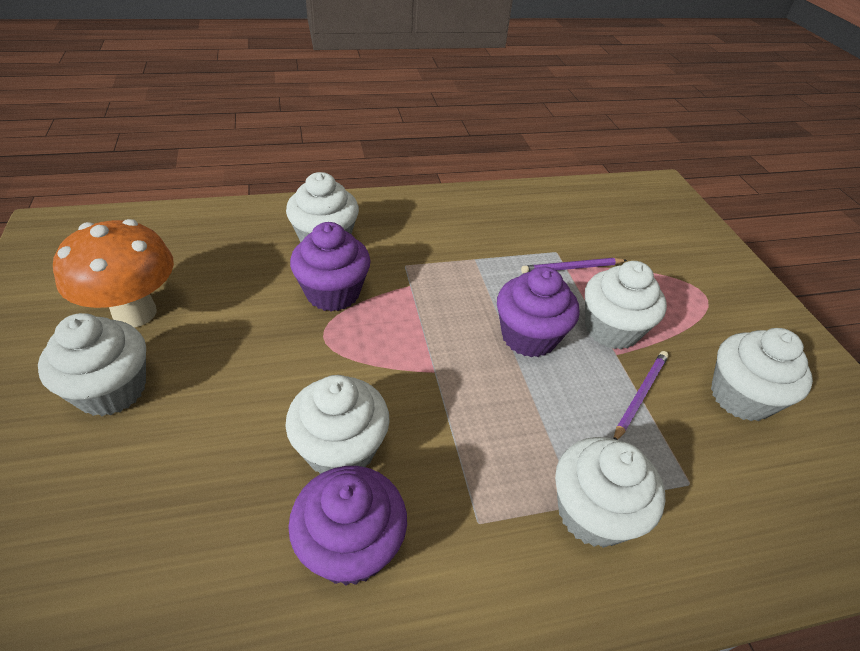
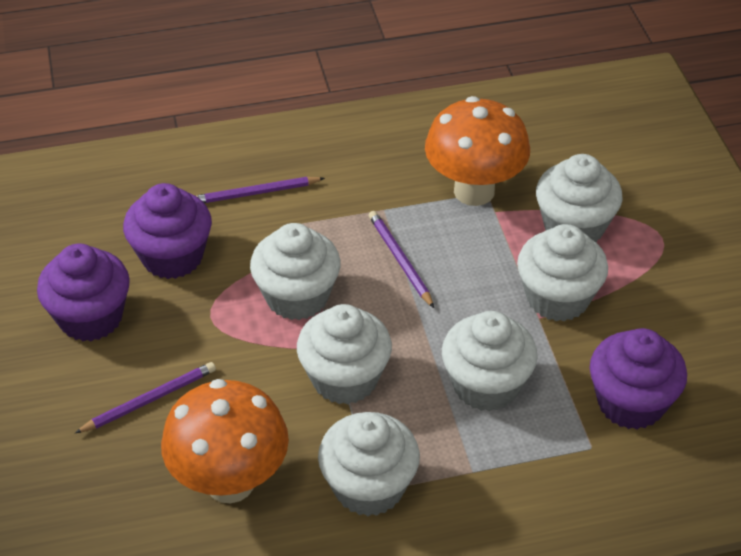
orange mushroom: 1 -> 2
purple pencil: 2 -> 3

